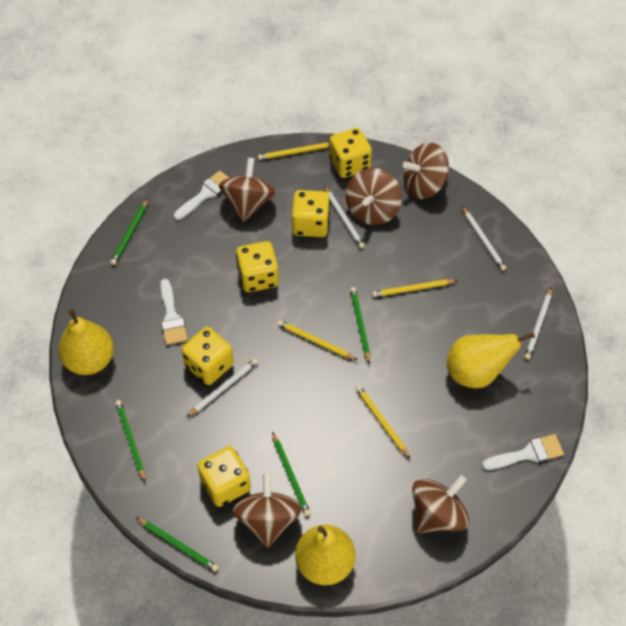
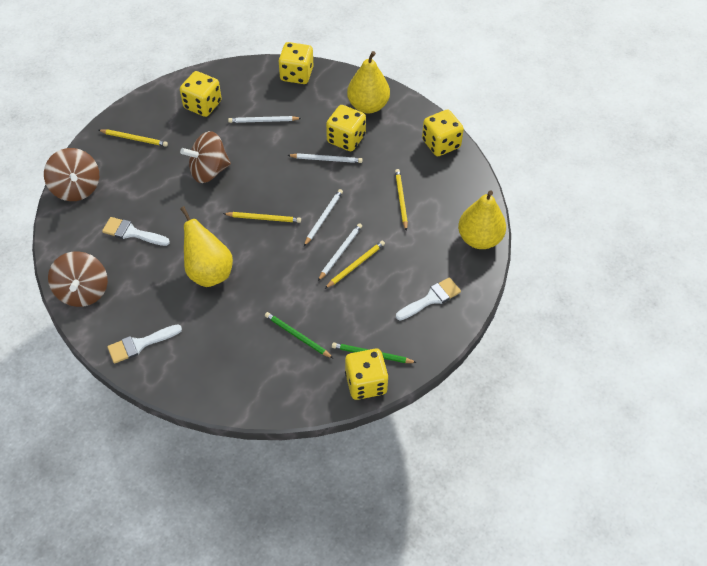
brown spinning top: 5 -> 3
green pencil: 5 -> 2

